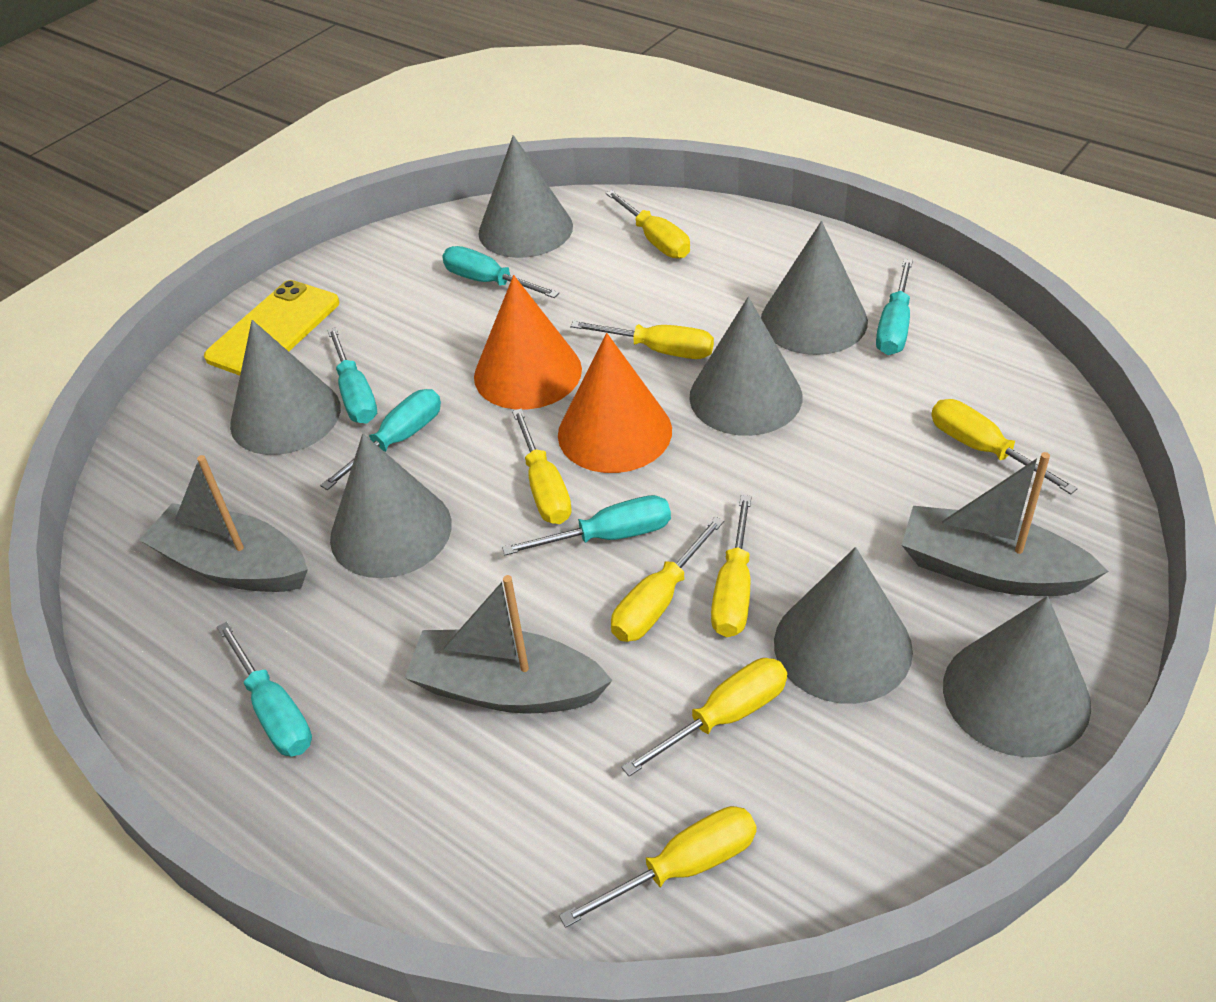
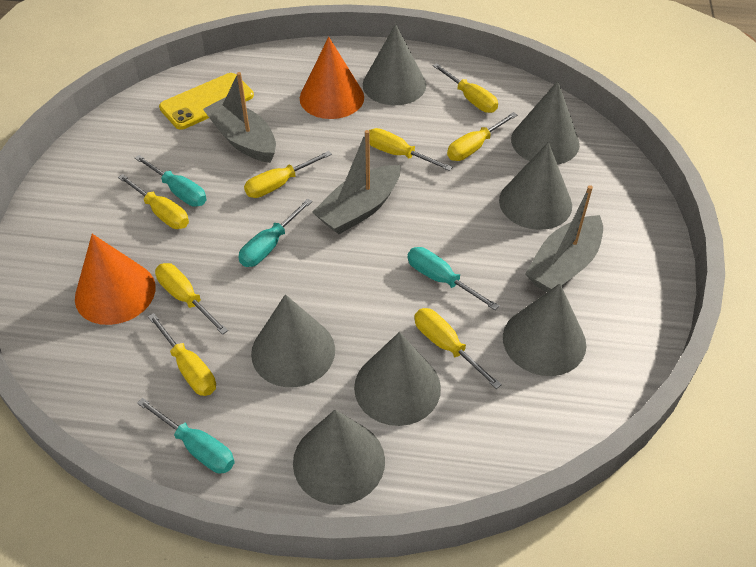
turquoise screwdriver: 6 -> 4

